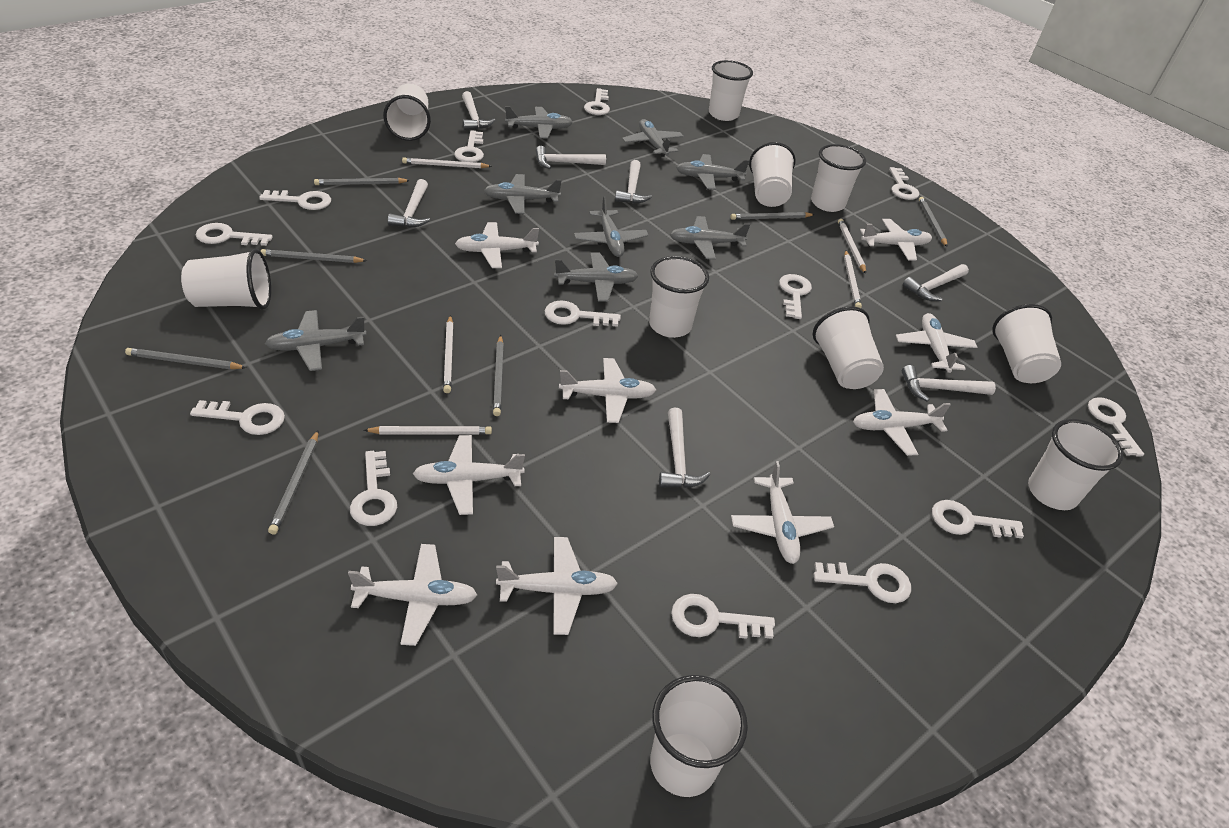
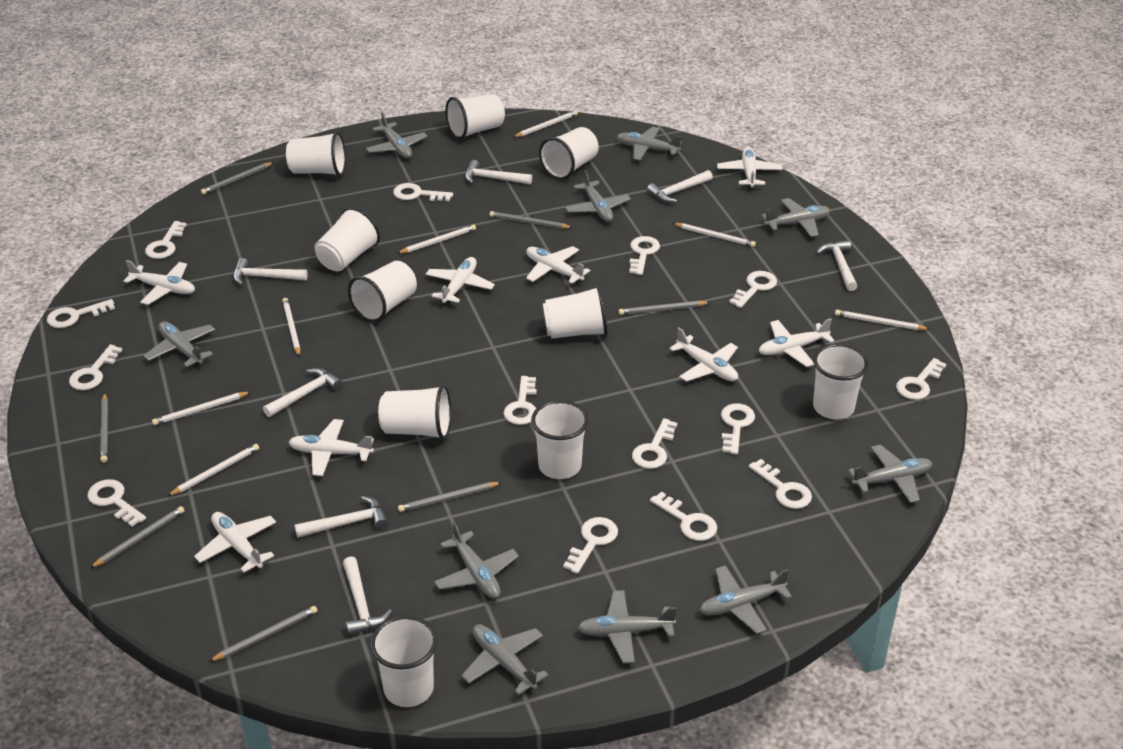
grey plane: 8 -> 10
white key: 13 -> 14
white pencil: 5 -> 7
white plane: 9 -> 8

